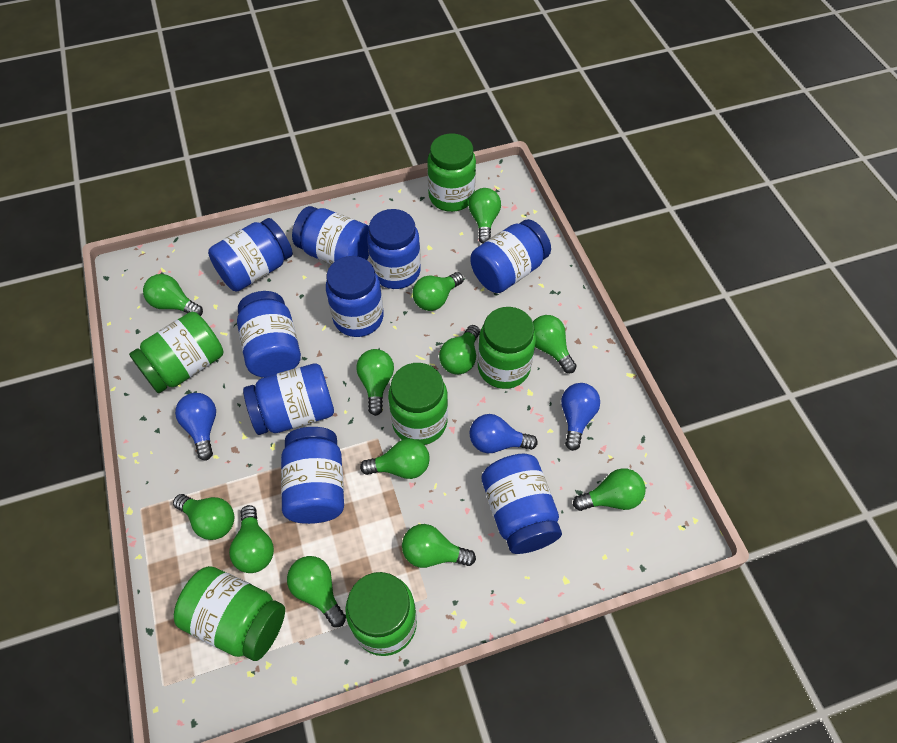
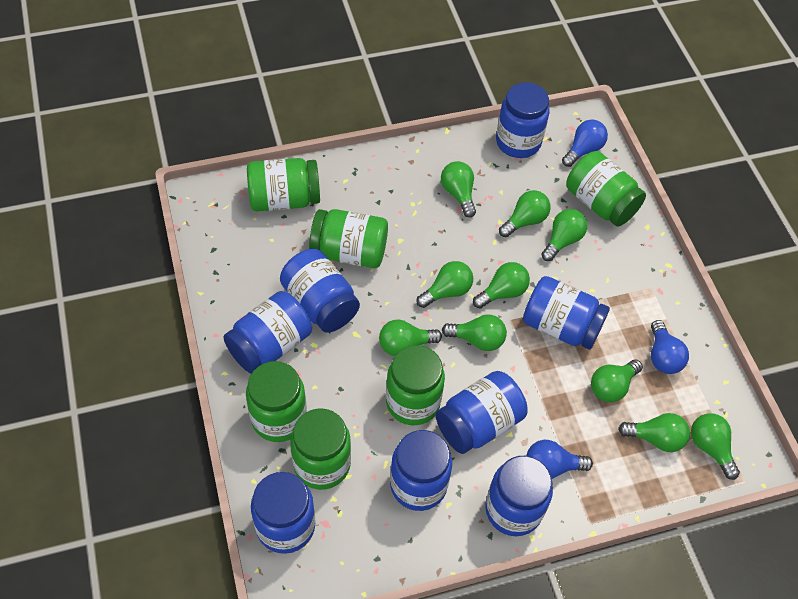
blue jar: 9 -> 8
green light bulb: 12 -> 10

